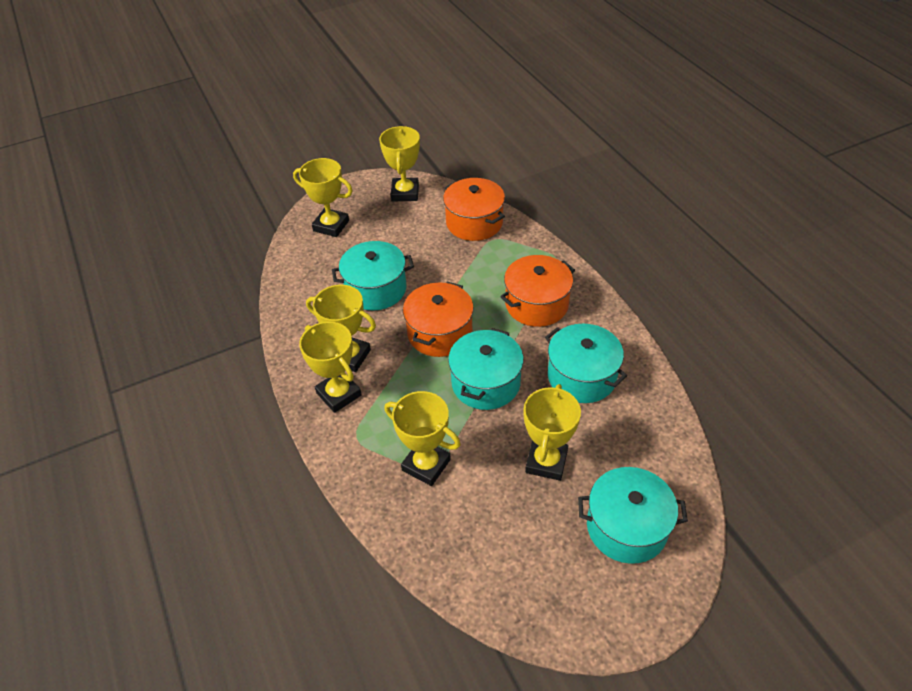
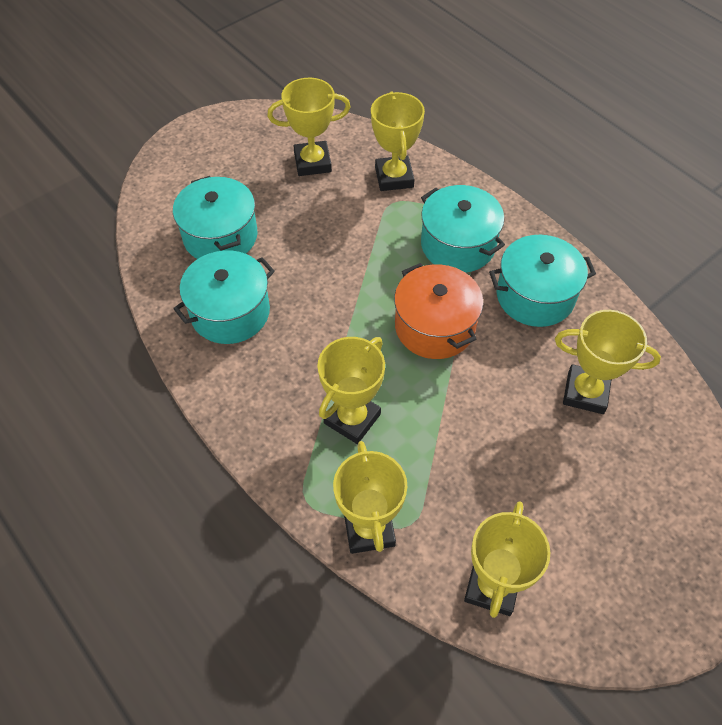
orange pot: 3 -> 1

